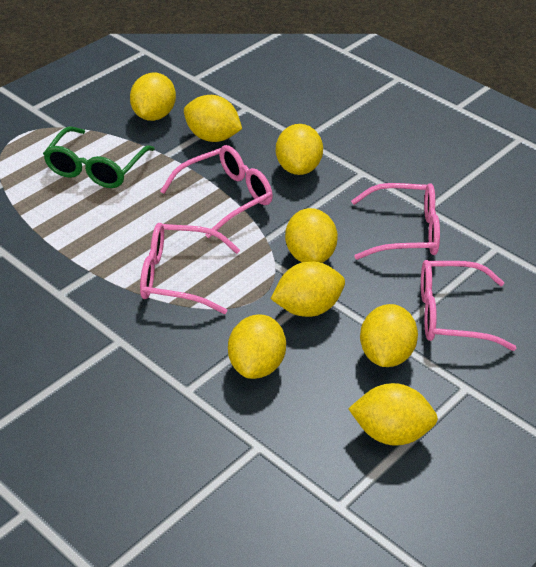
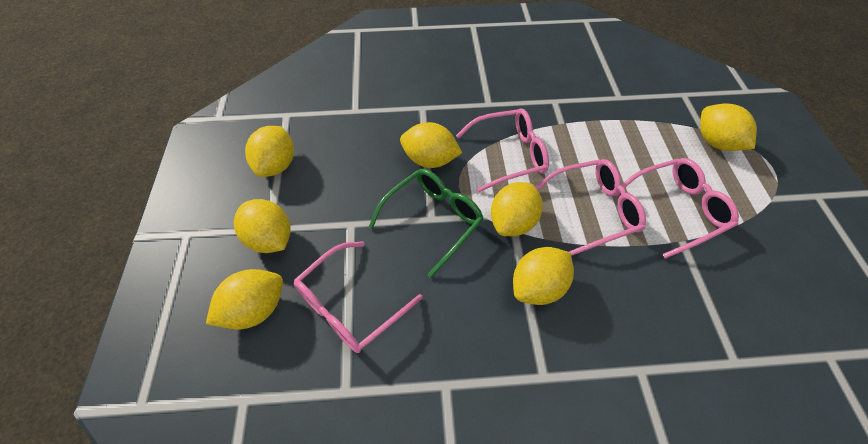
yellow lemon: 8 -> 7

